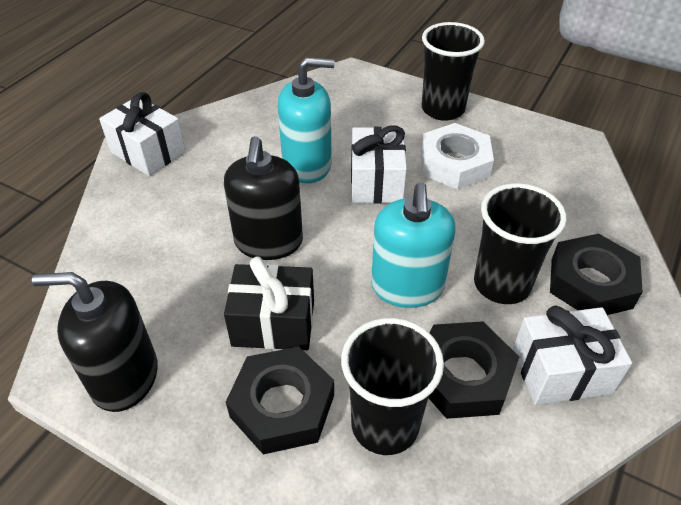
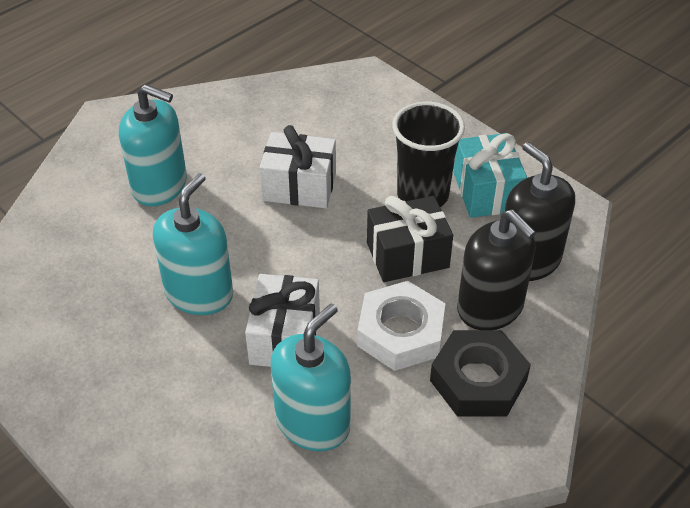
black cup: 3 -> 1
black nut: 3 -> 1
turquoise gift: 0 -> 1
turquoise soap dispenser: 2 -> 3
white gift: 3 -> 2

